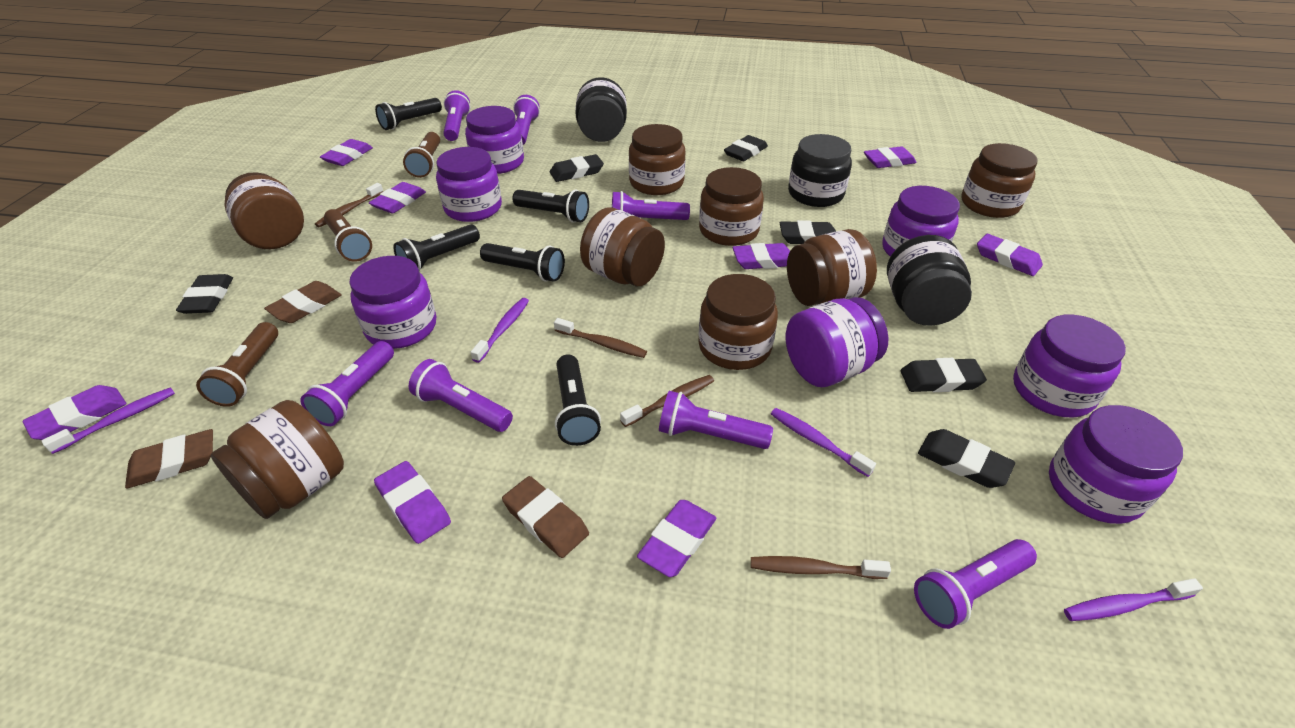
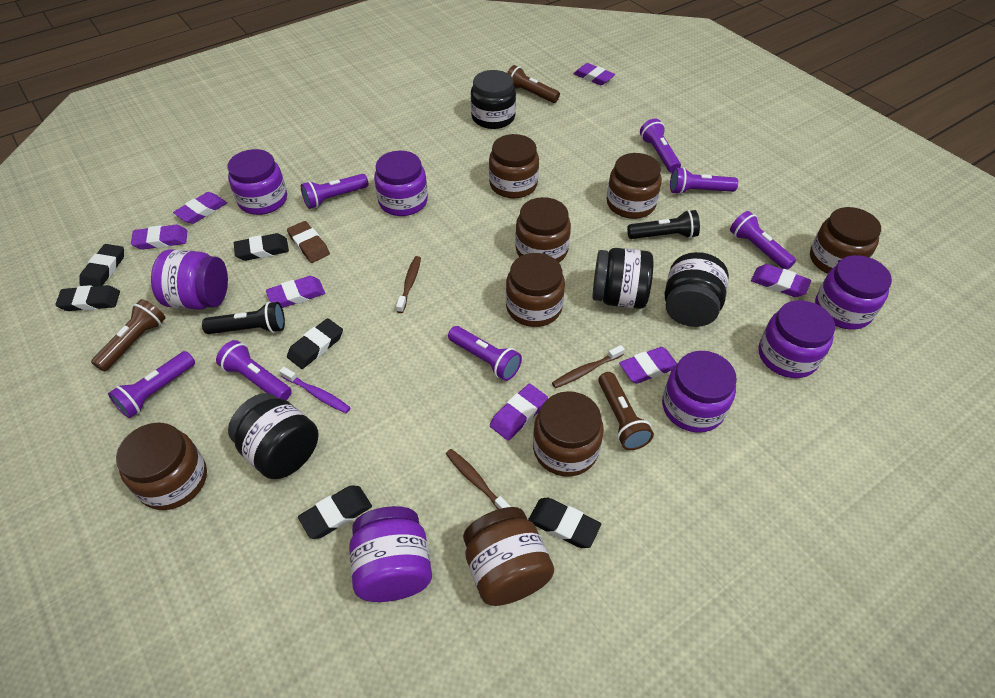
black flashlight: 5 -> 2
black jar: 3 -> 4
brown eraser: 3 -> 1
brown toothbrush: 4 -> 3
purple eraser: 8 -> 7
purple toothbrush: 4 -> 1

